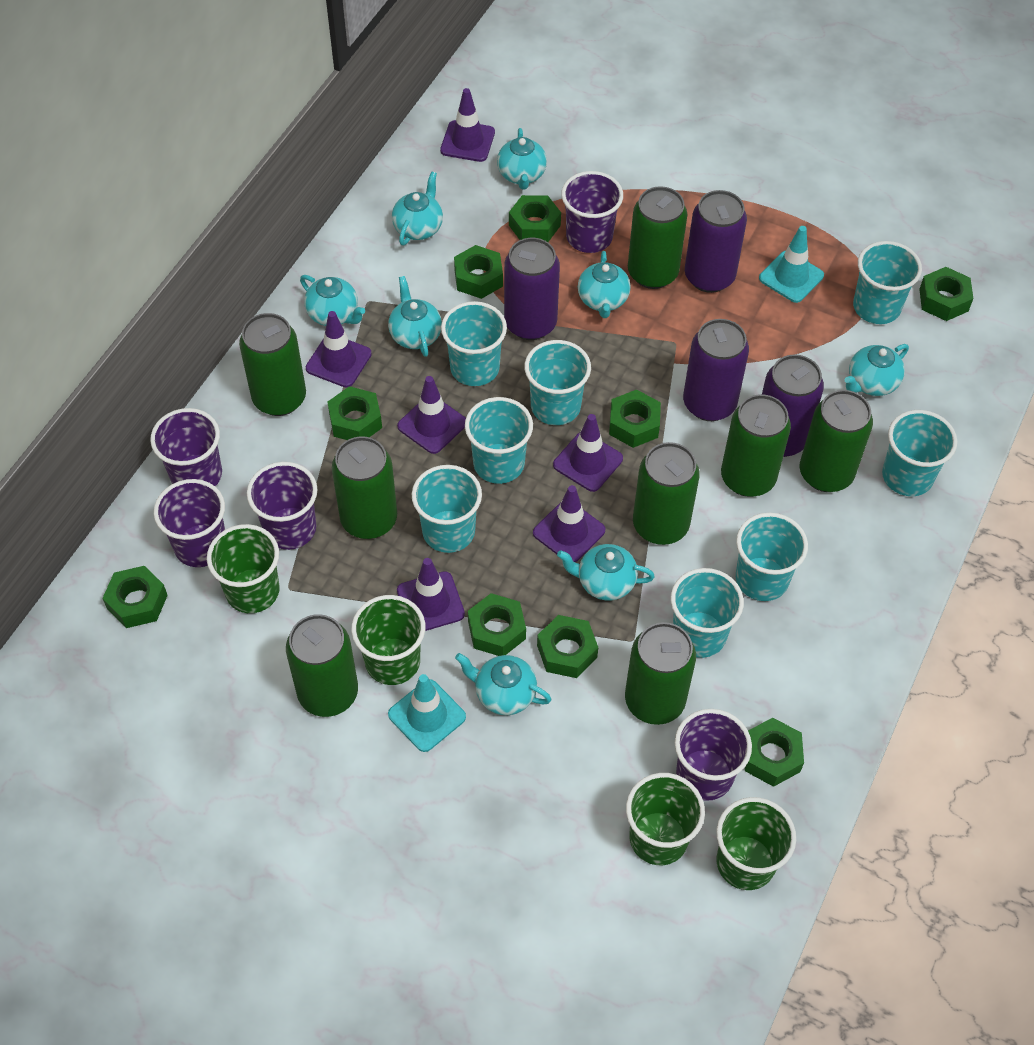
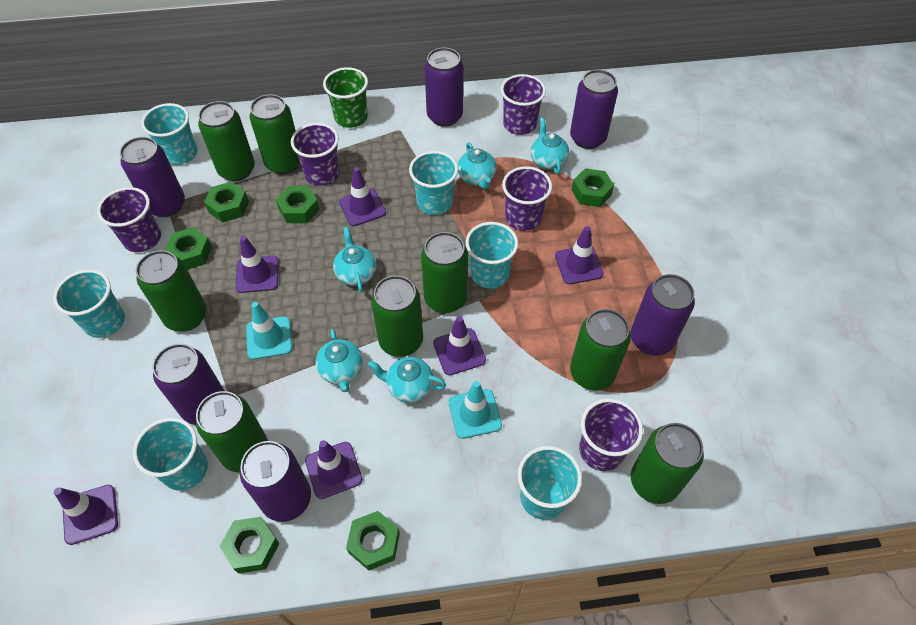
green cup: 4 -> 1
green nut: 9 -> 6
purple can: 4 -> 6
turquoise cup: 8 -> 6
turquoise teapot: 8 -> 5

